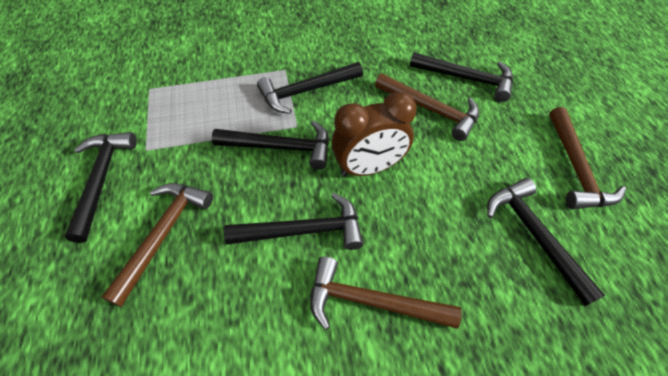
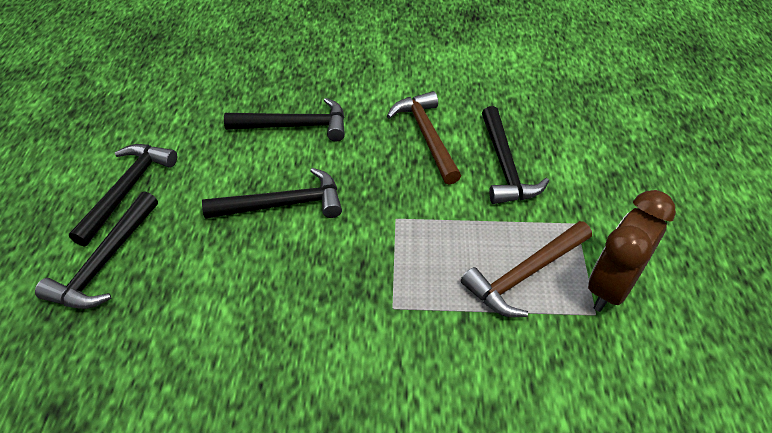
black hammer: 6 -> 5
brown hammer: 4 -> 2

